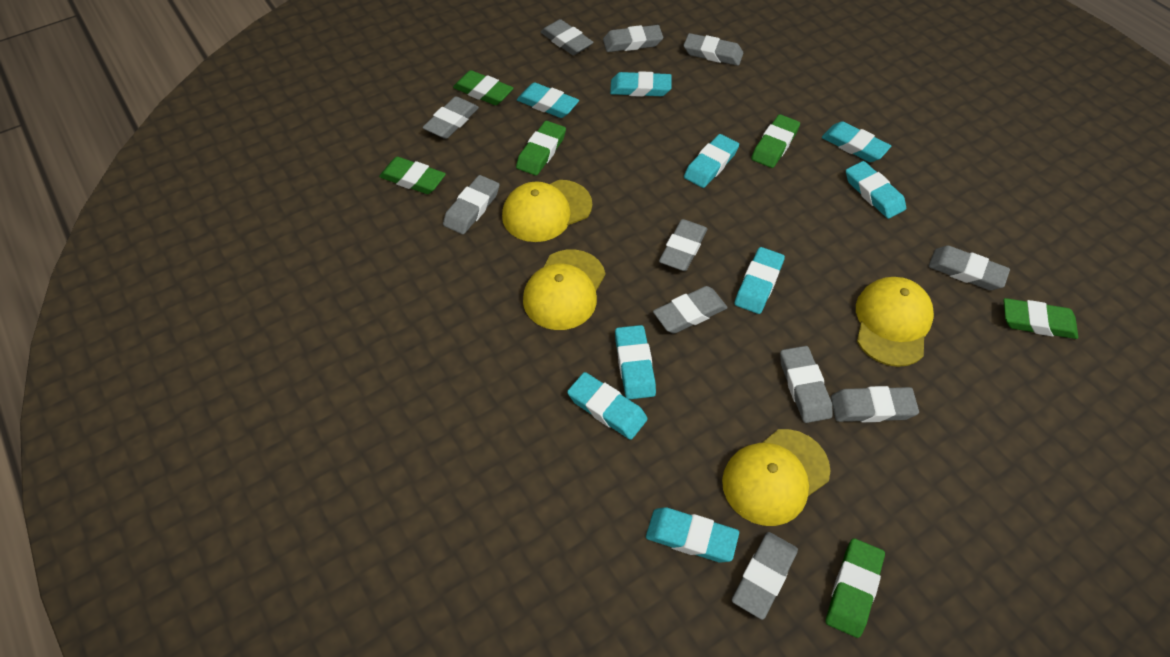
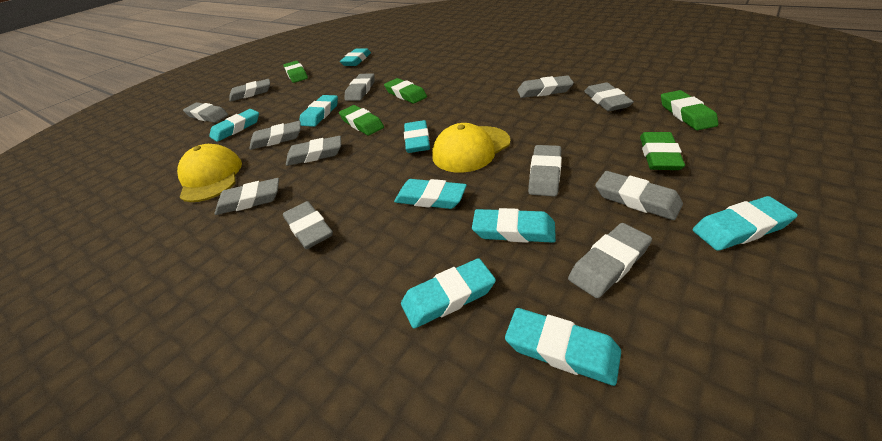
green eraser: 6 -> 5
grey eraser: 11 -> 12
yellow cap: 4 -> 2

